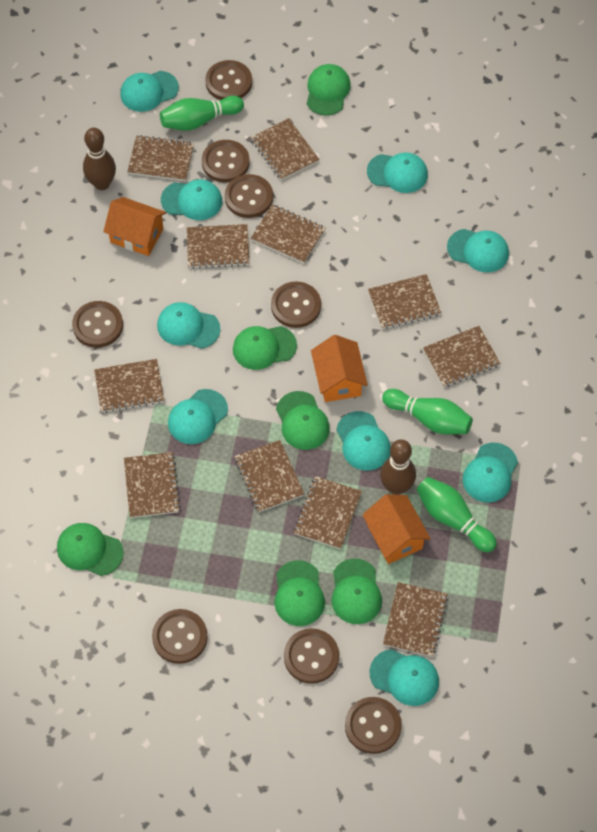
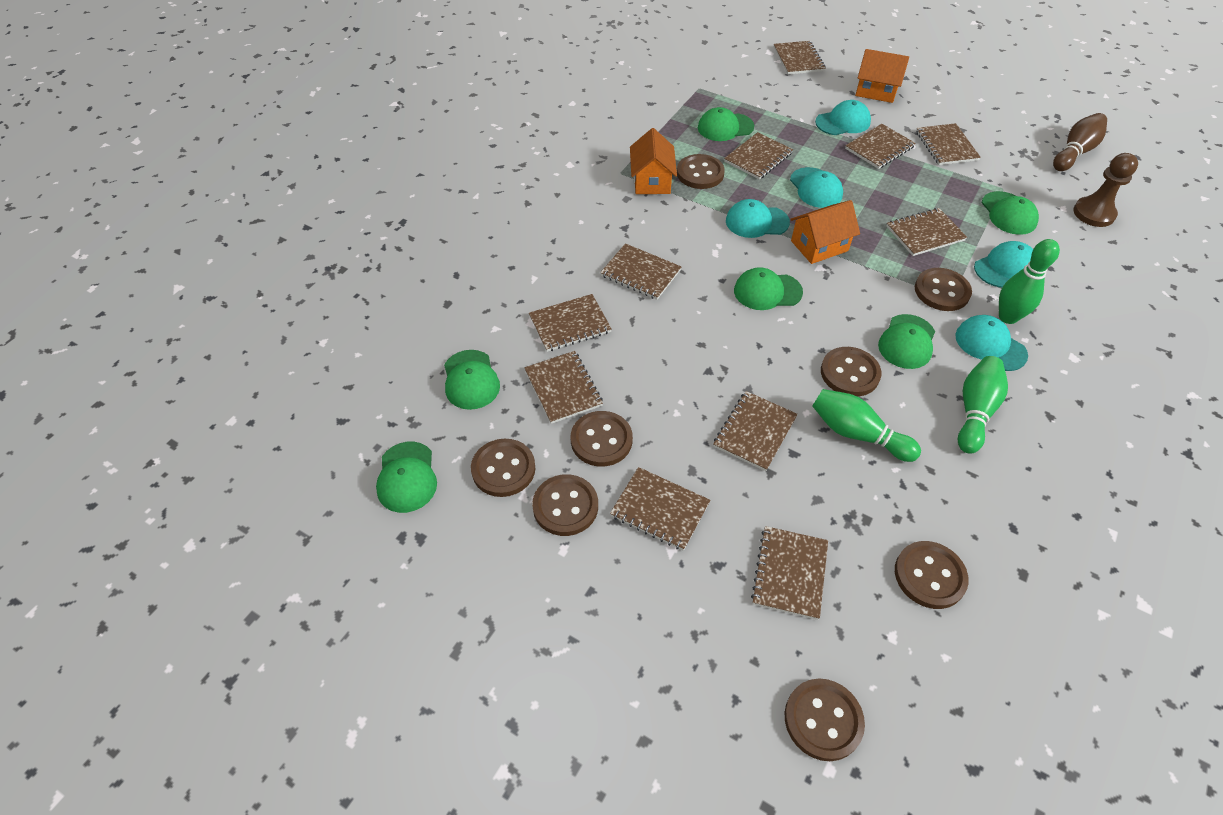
brown bowling pin: 2 -> 1
brown pawn: 0 -> 1
turquoise cap: 9 -> 5

